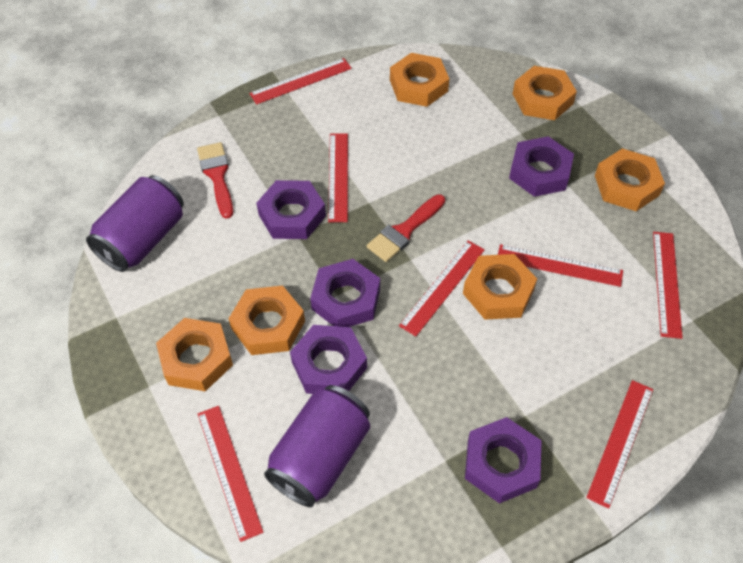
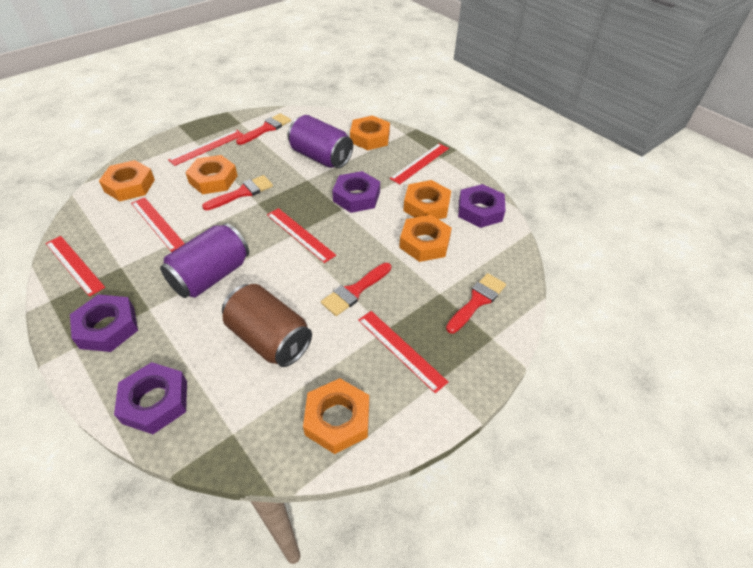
brown can: 0 -> 1
purple nut: 5 -> 4
red brush: 2 -> 4
red ruler: 7 -> 6

